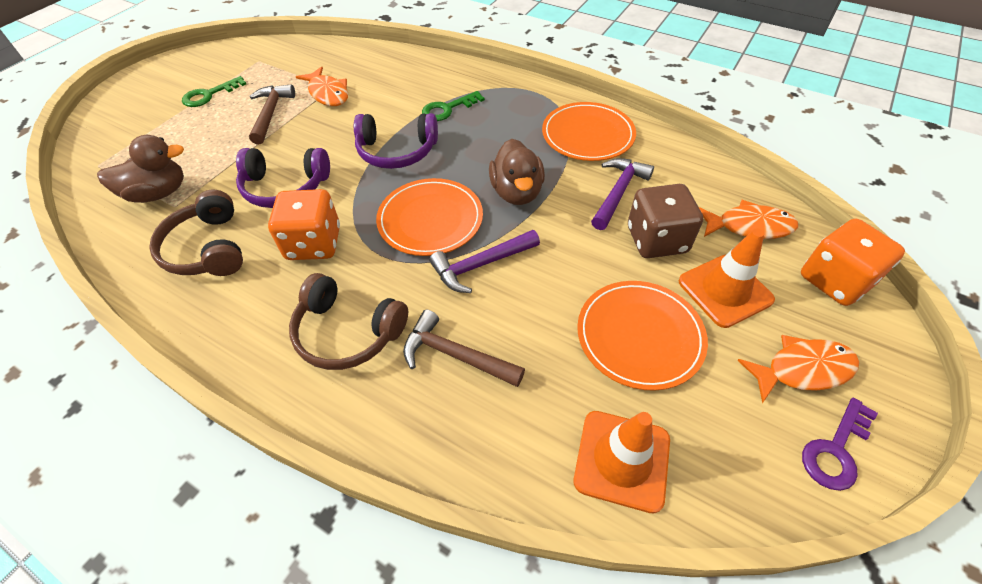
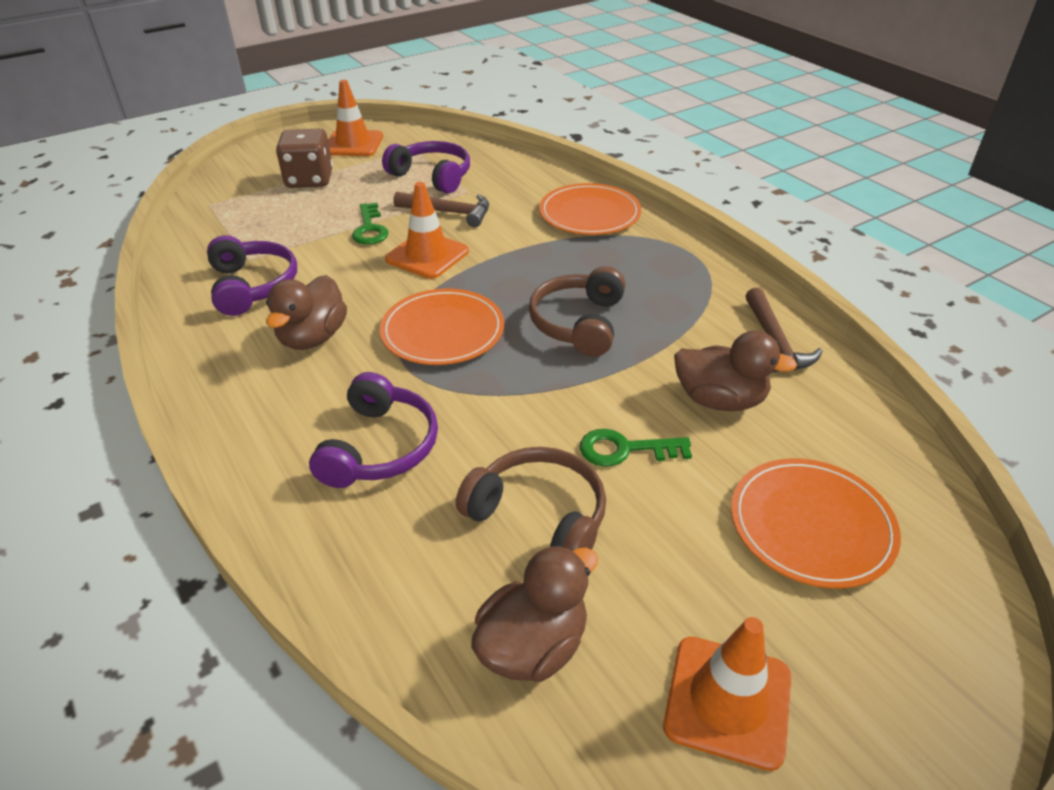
brown duck: 2 -> 3
orange dice: 2 -> 0
orange fish: 3 -> 0
orange traffic cone: 2 -> 3
purple hammer: 2 -> 0
purple headphones: 2 -> 3
purple key: 1 -> 0

